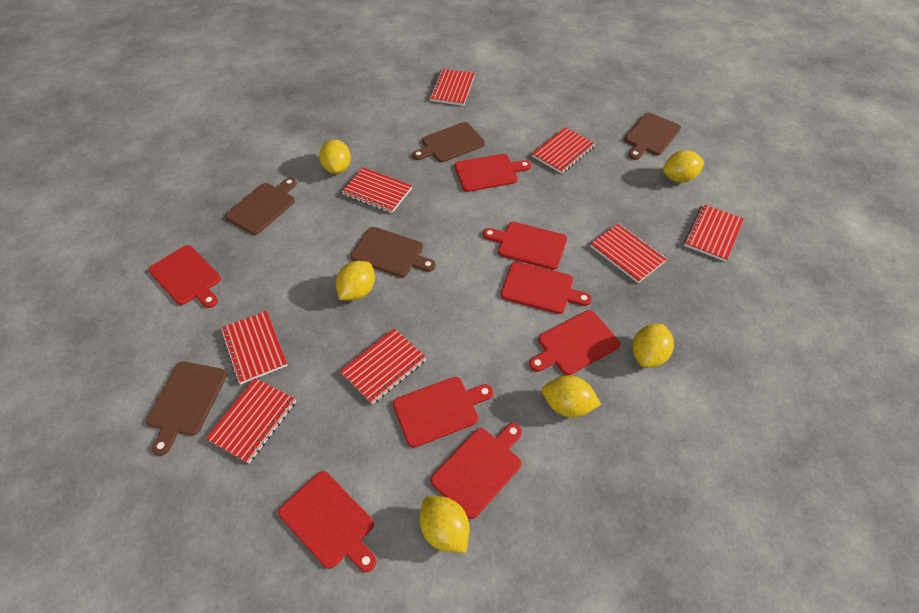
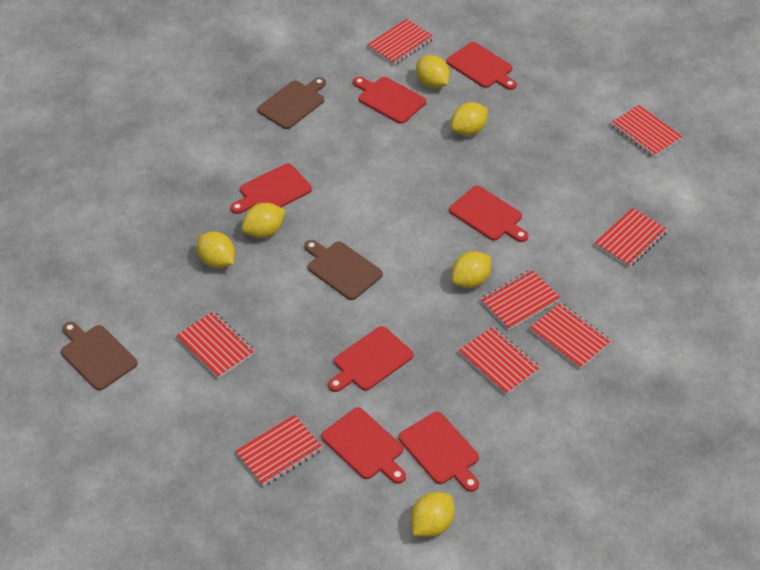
brown cutting board: 5 -> 3
red cutting board: 8 -> 7

